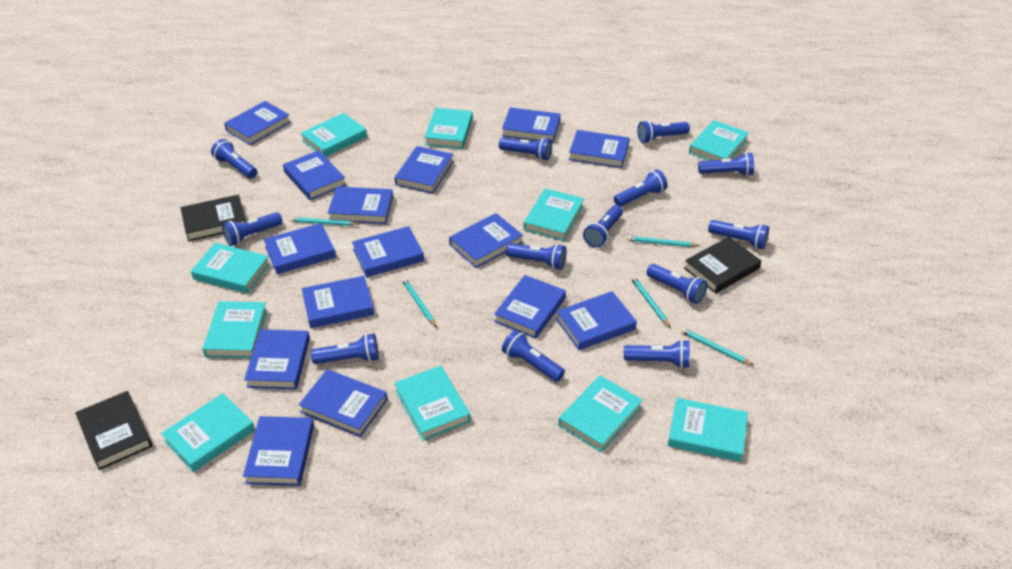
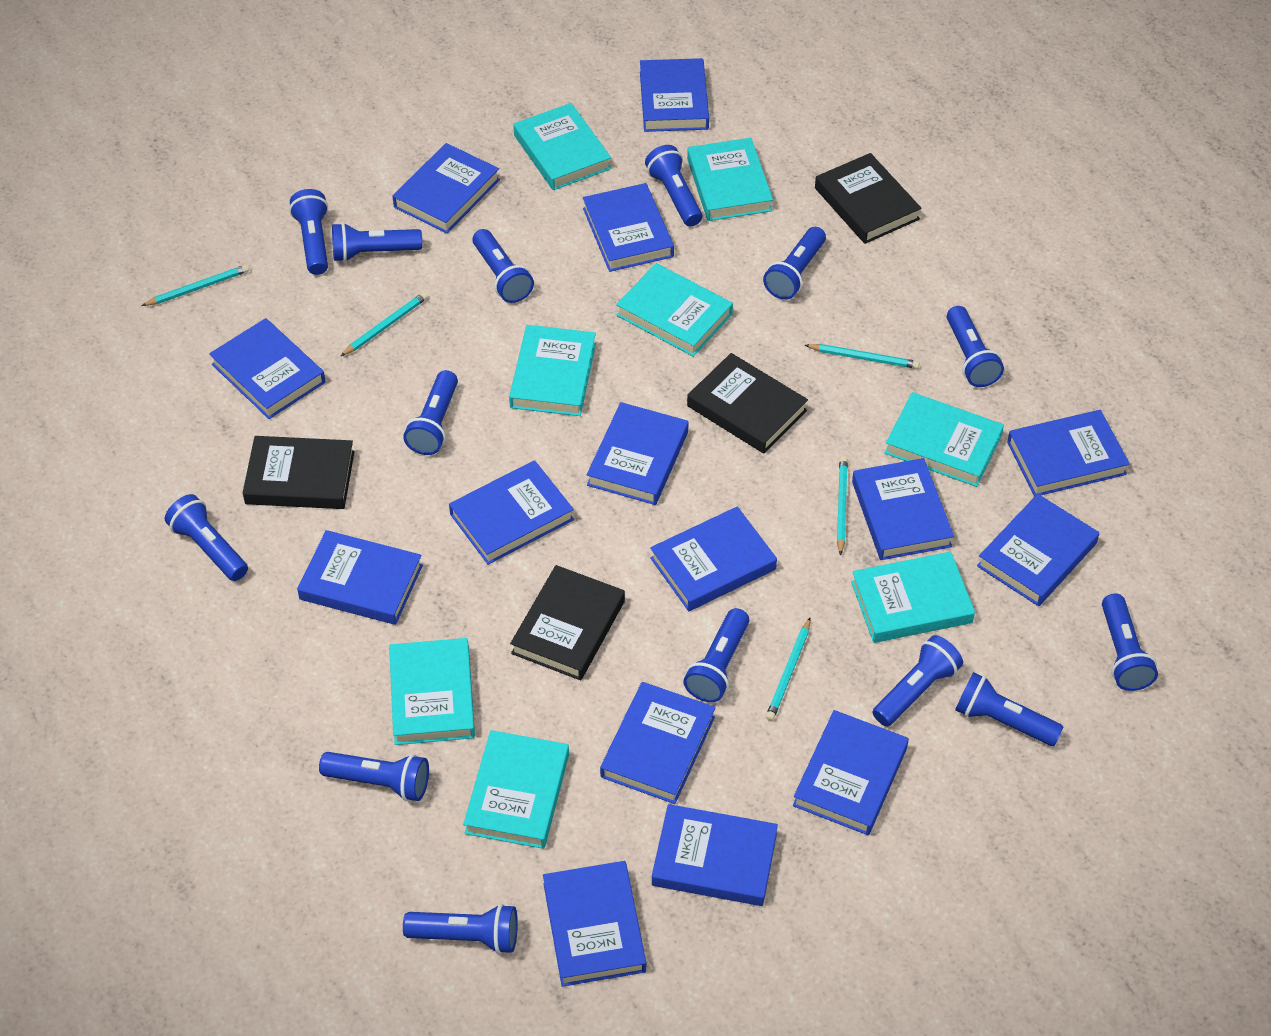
black book: 3 -> 4
blue flashlight: 13 -> 14
turquoise book: 10 -> 8

